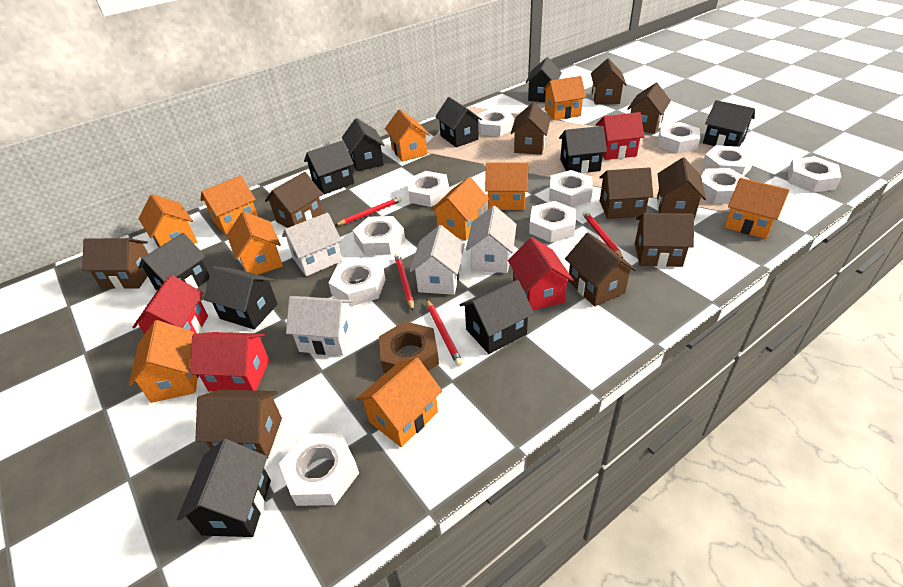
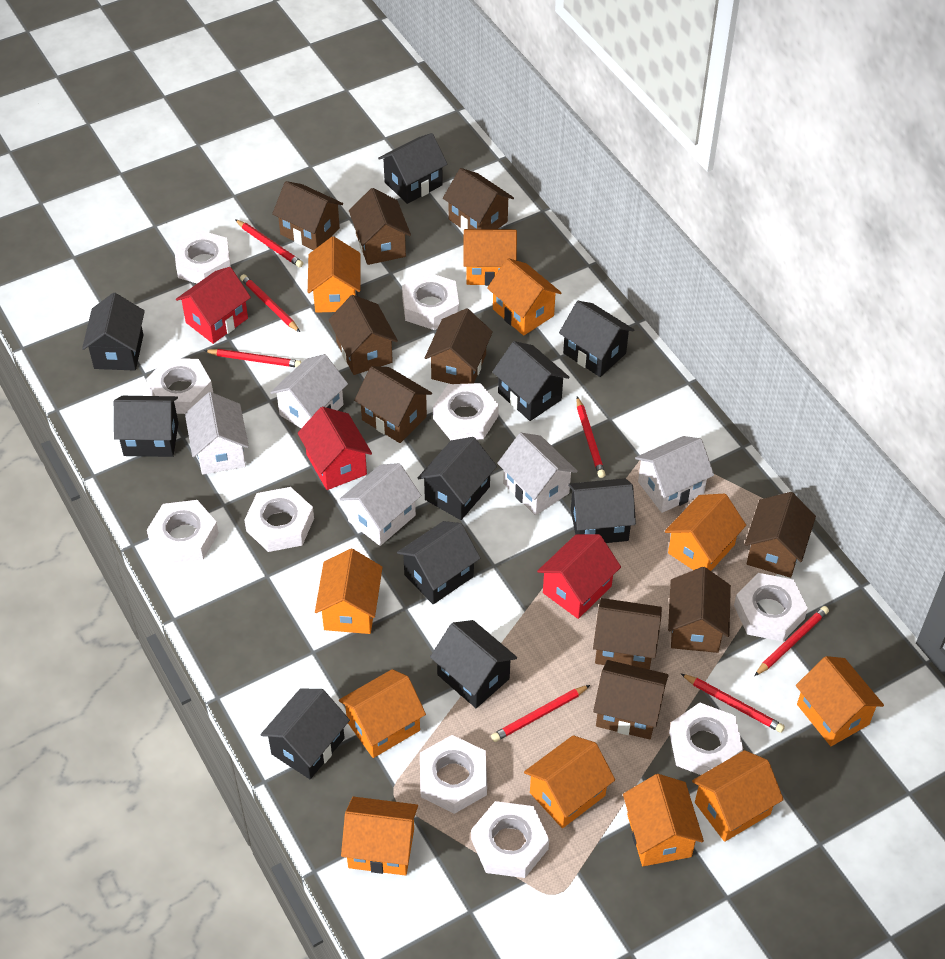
brown nut: 1 -> 0
orange house: 10 -> 11
red house: 4 -> 3
red pencil: 4 -> 7
white house: 4 -> 5
white nut: 11 -> 10

